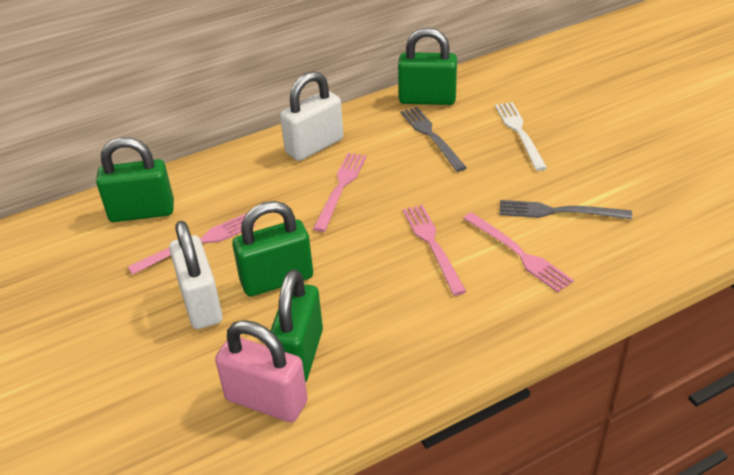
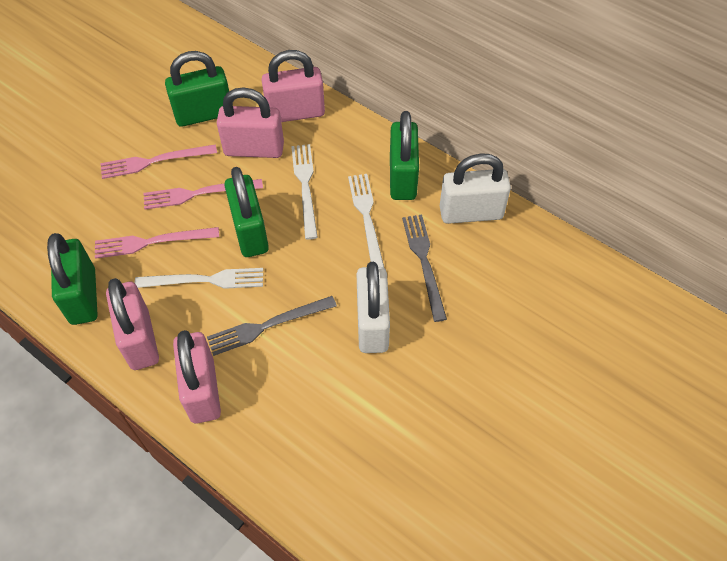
pink fork: 4 -> 3
pink padlock: 1 -> 4
white fork: 1 -> 3

